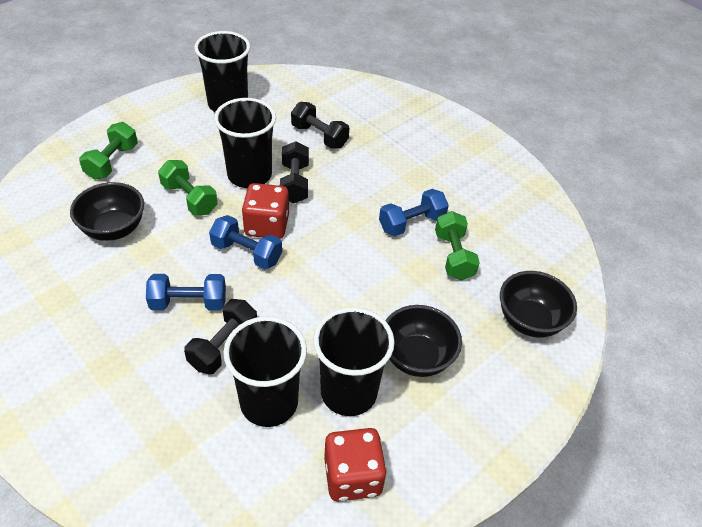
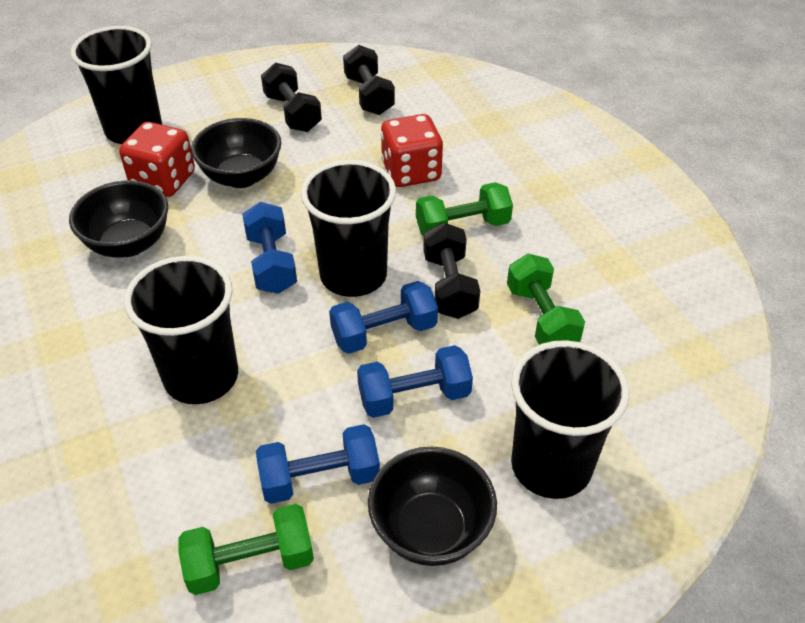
blue dumbbell: 3 -> 4

